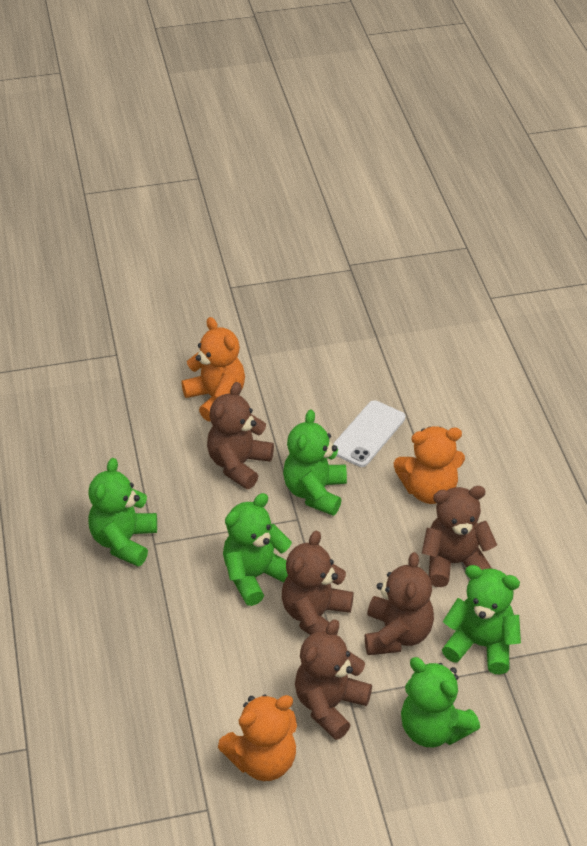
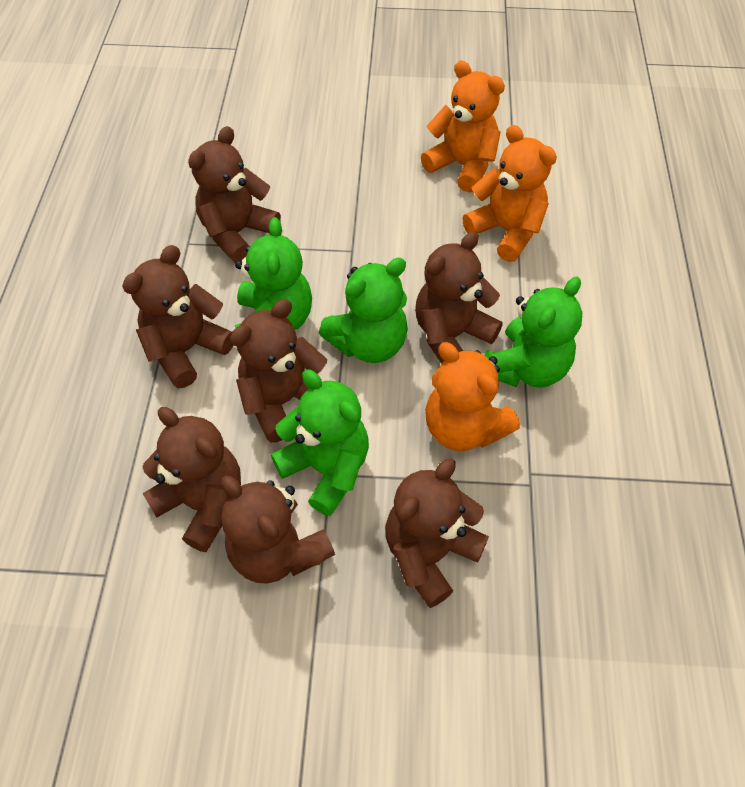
brown teddy bear: 5 -> 7
green teddy bear: 5 -> 4
white phone: 1 -> 0

